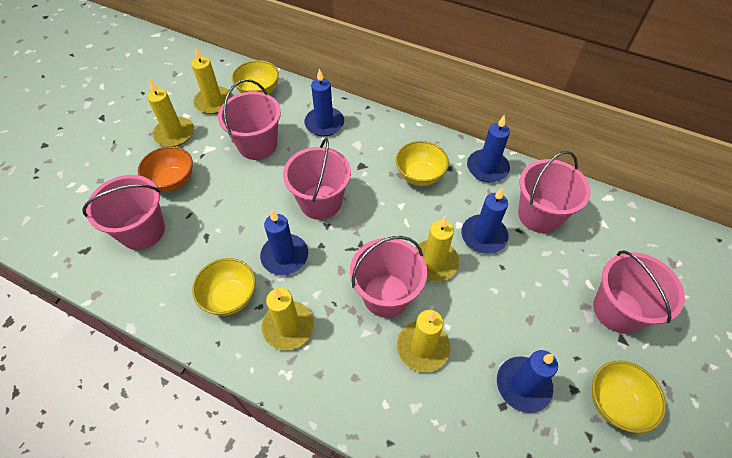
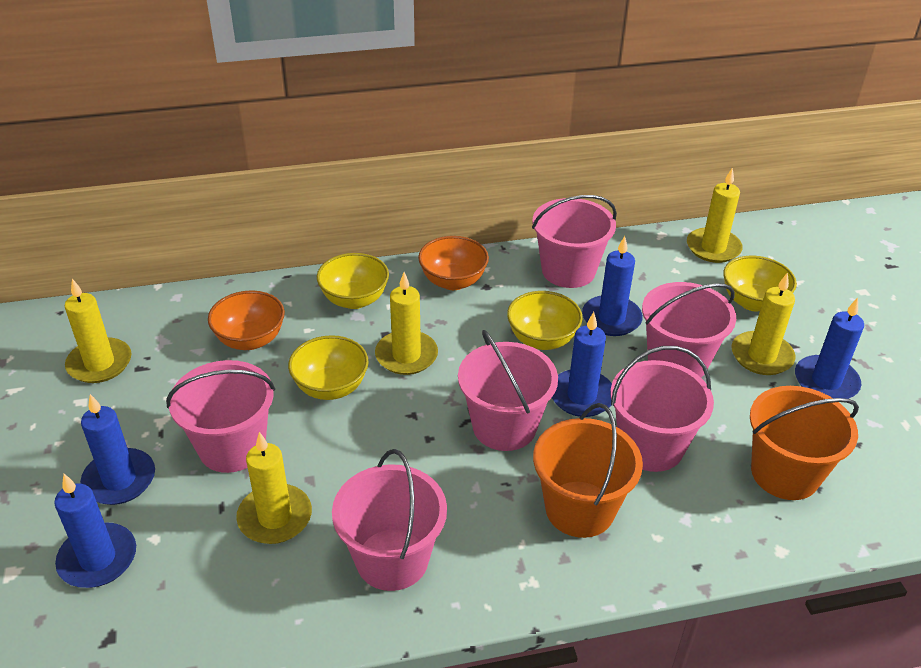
orange bowl: 1 -> 2
orange bucket: 0 -> 2

